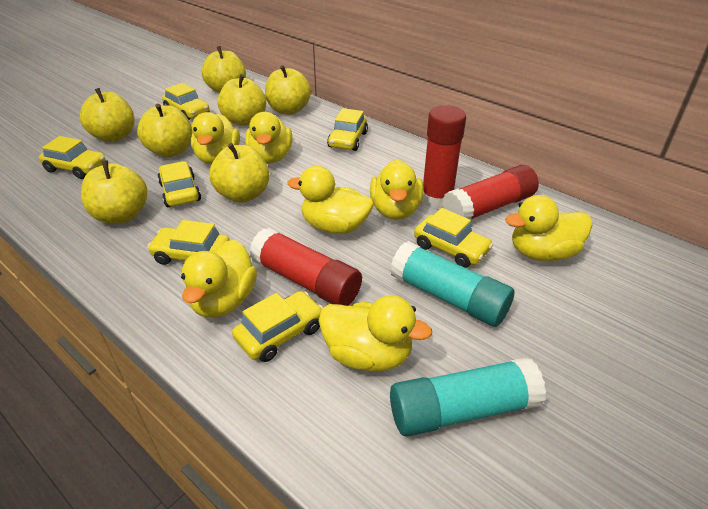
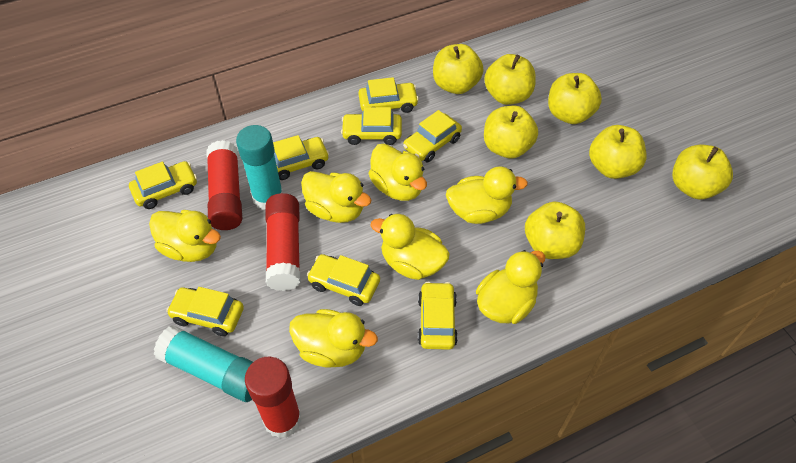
yellow car: 7 -> 8

